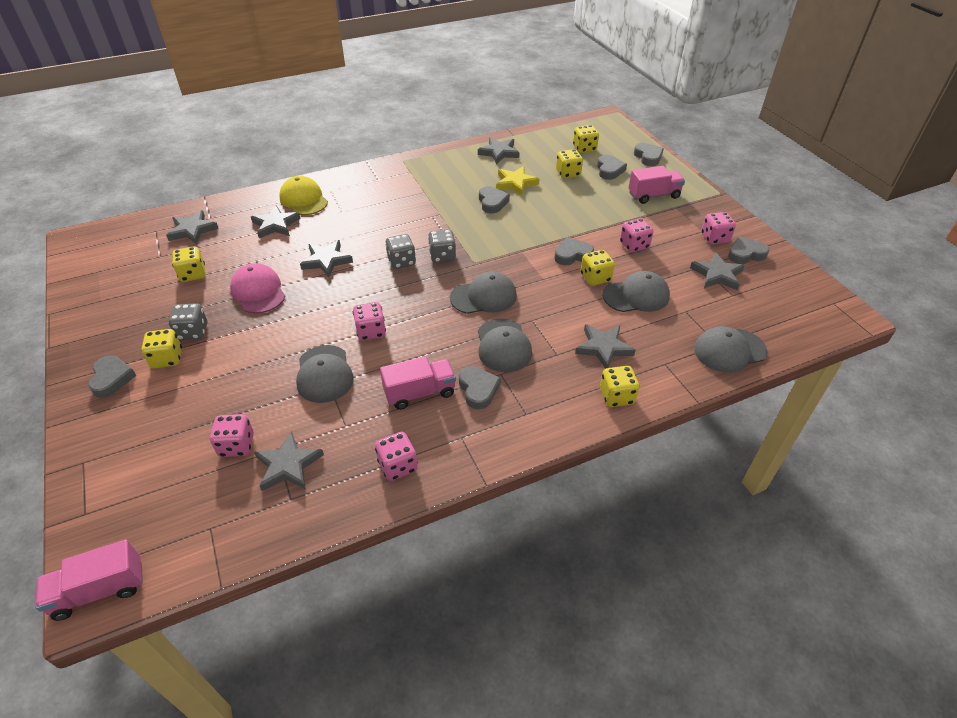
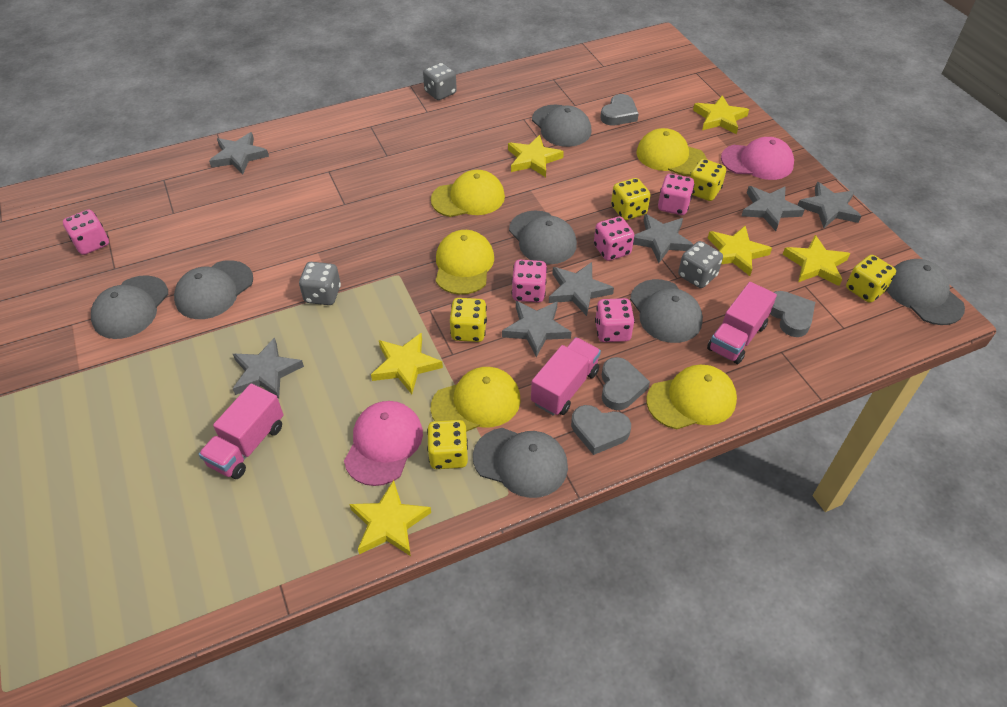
grey cap: 5 -> 7
grey heart: 7 -> 4
pink cap: 1 -> 2
yellow cap: 1 -> 5
yellow dice: 6 -> 5
yellow star: 1 -> 6

